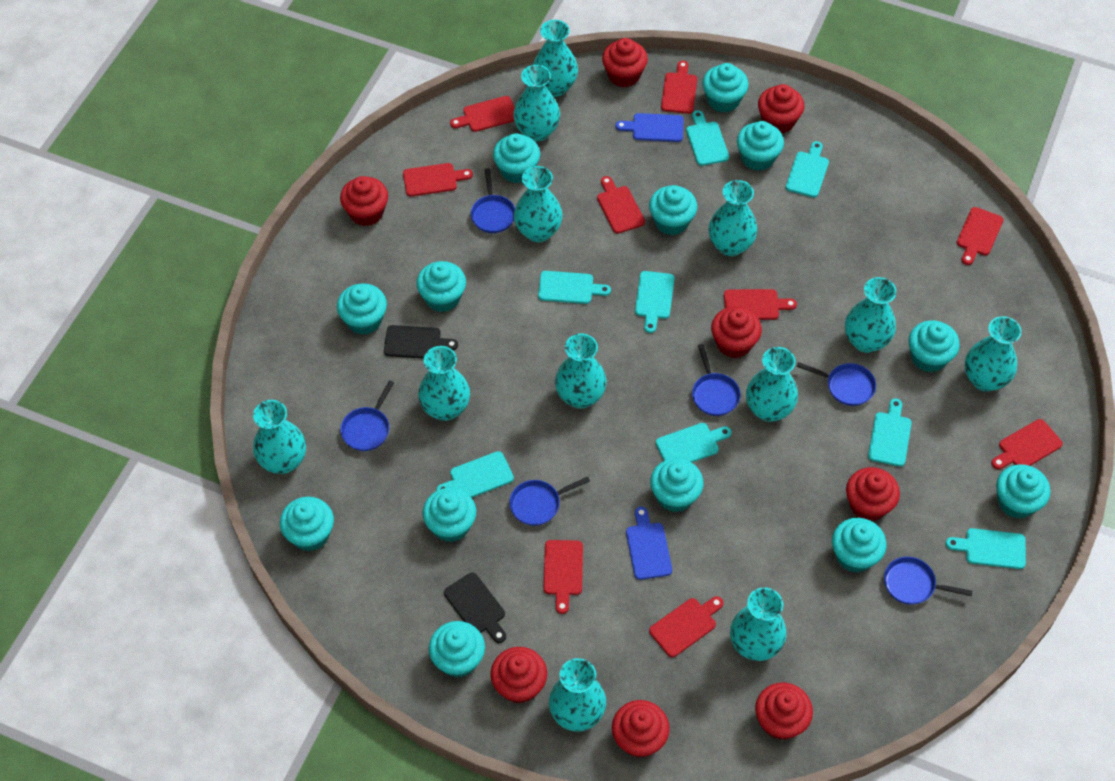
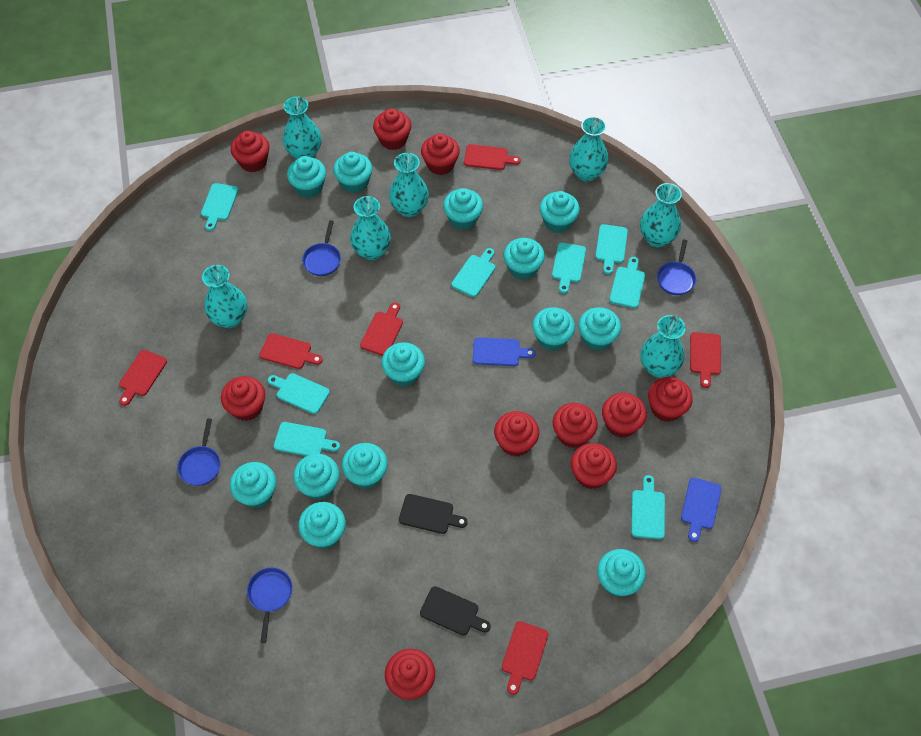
blue pan: 6 -> 4
red cupcake: 8 -> 10
red cutting board: 9 -> 6
turquoise vase: 12 -> 7

